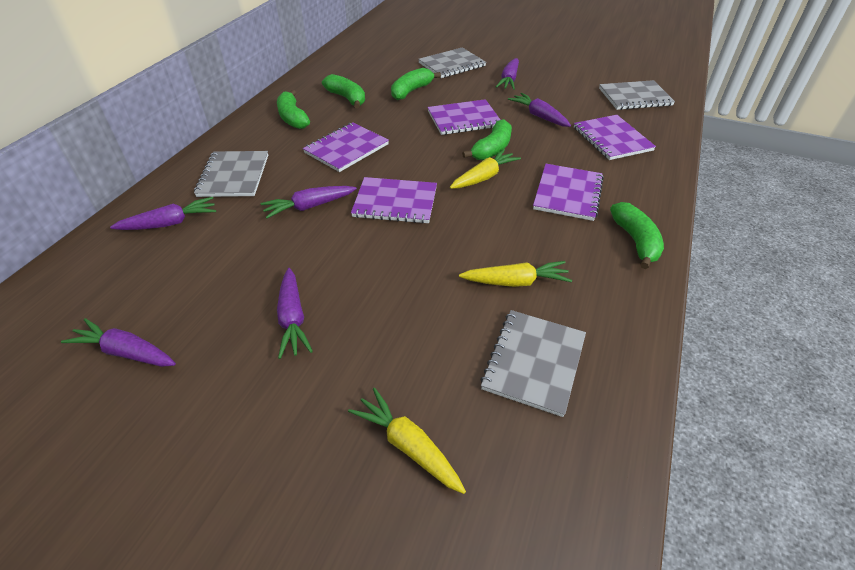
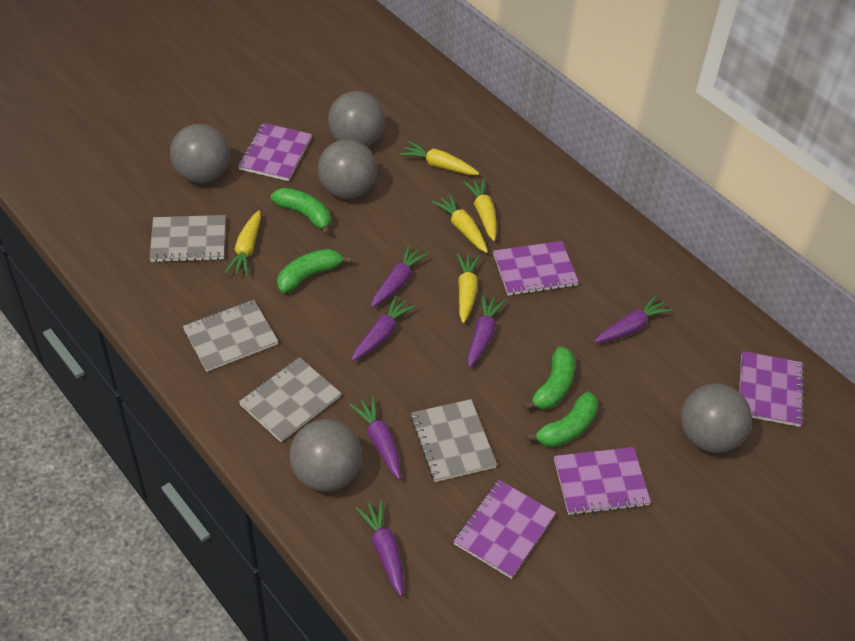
green banana: 5 -> 4
grey ball: 0 -> 5
yellow carrot: 3 -> 5

